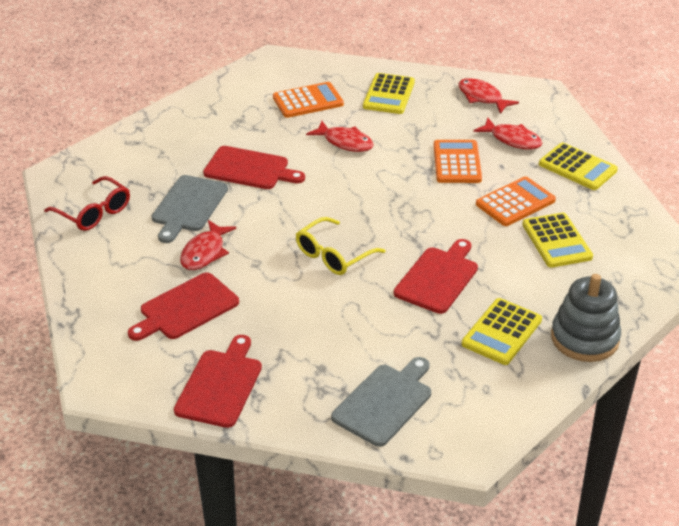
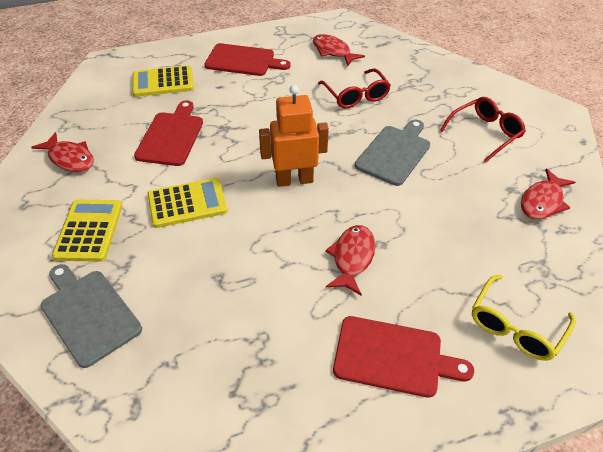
grey stacking toy: 1 -> 0
orange calculator: 3 -> 0
orange robot: 0 -> 1
red cutting board: 4 -> 3
red glasses: 1 -> 2
yellow calculator: 4 -> 3

